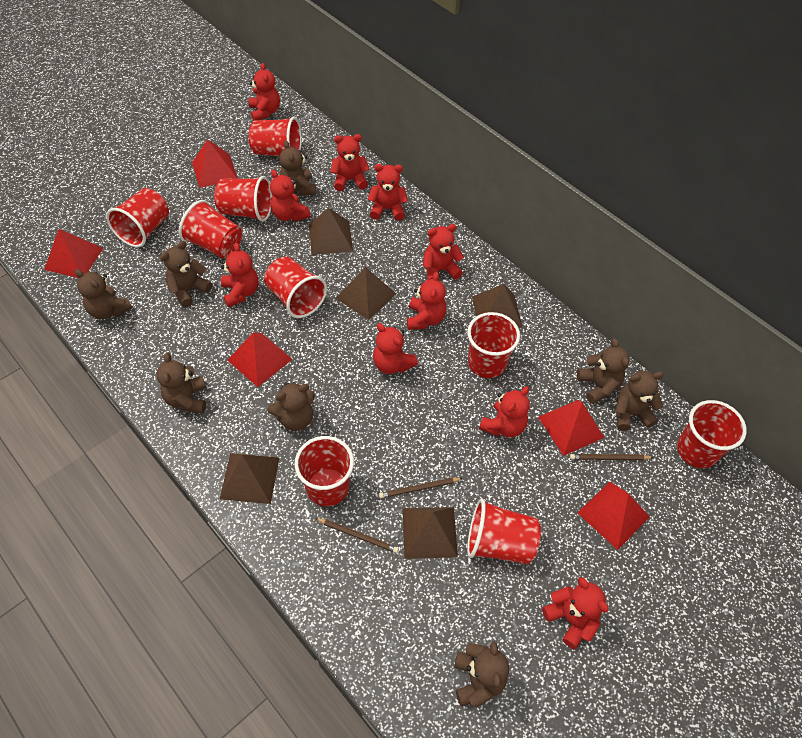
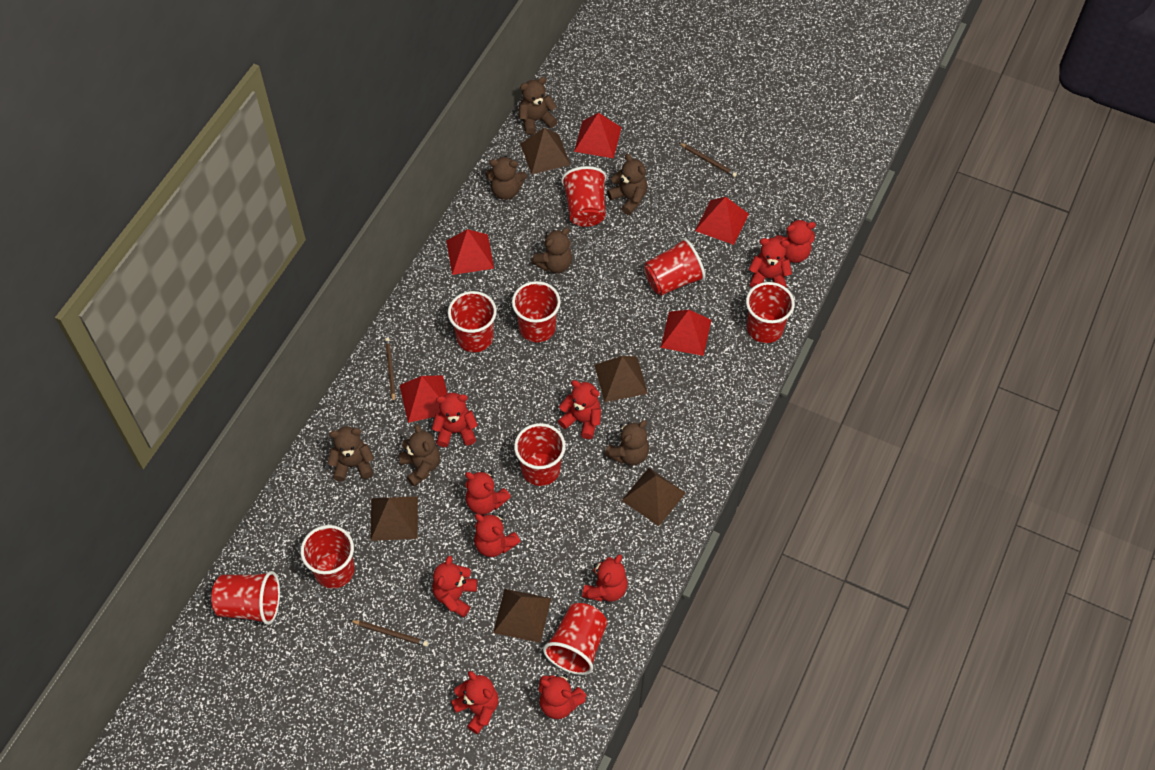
brown teddy bear: 8 -> 7

